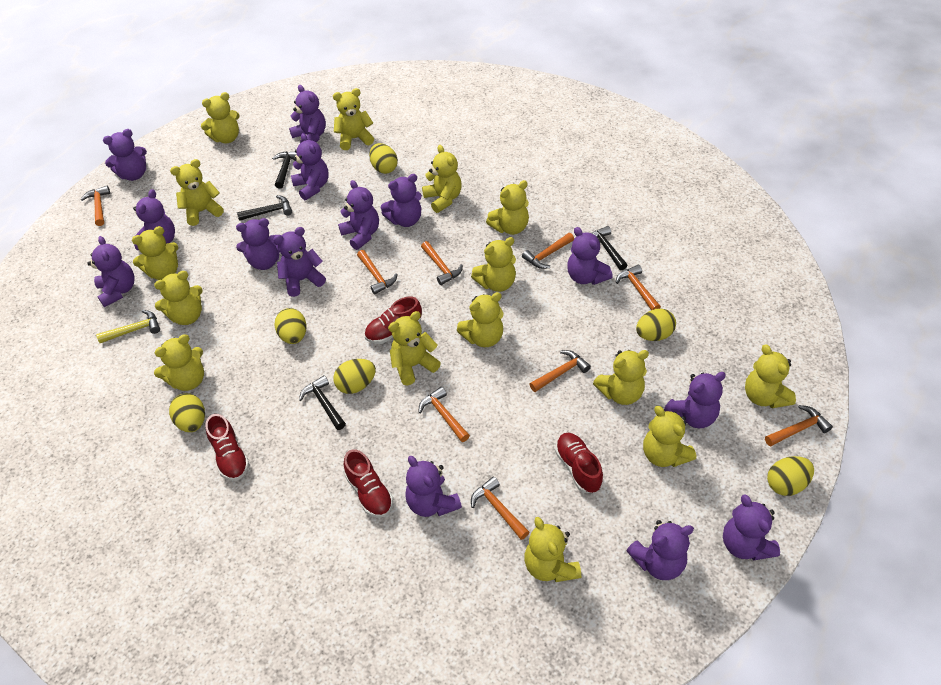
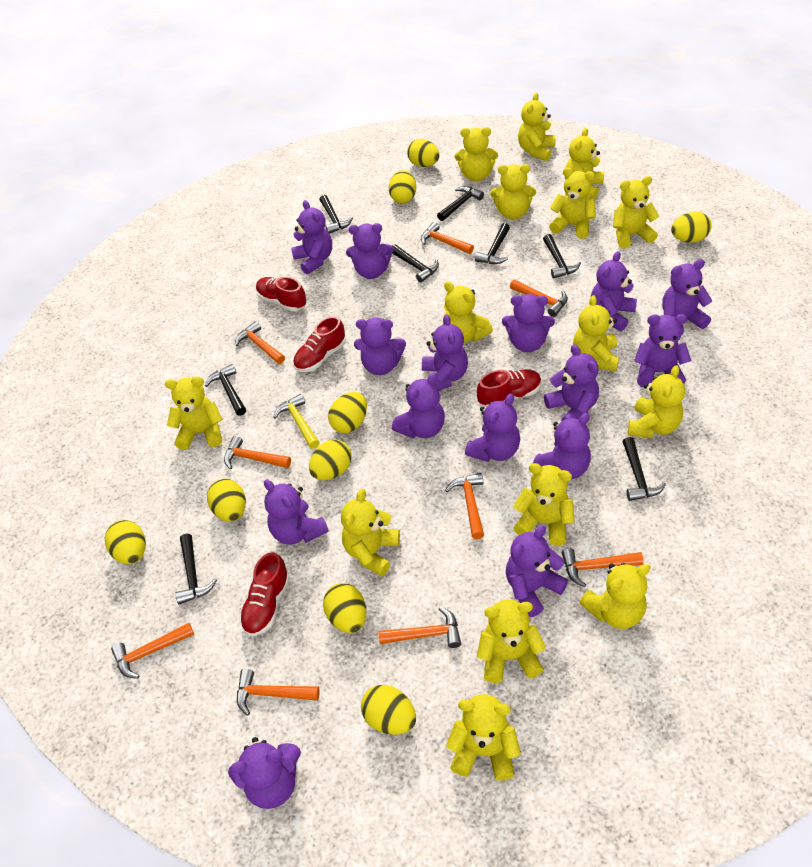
black hammer: 4 -> 8
purple teddy bear: 14 -> 15
yellow egg: 6 -> 9

